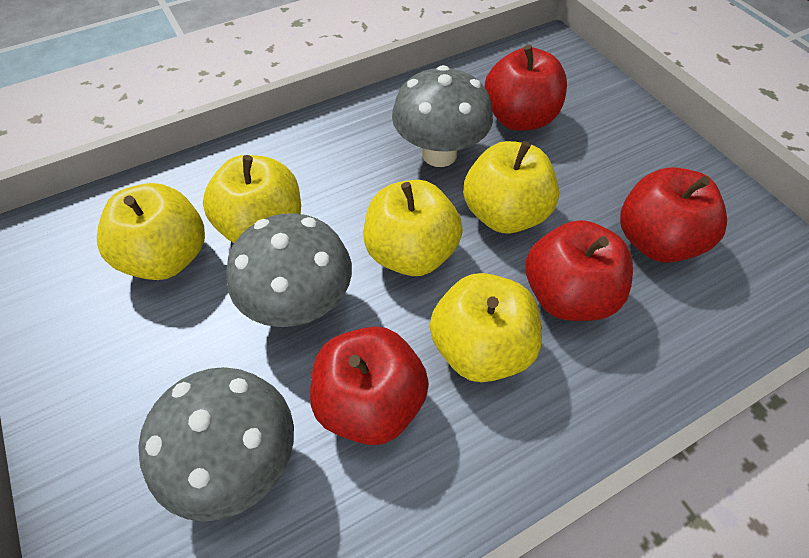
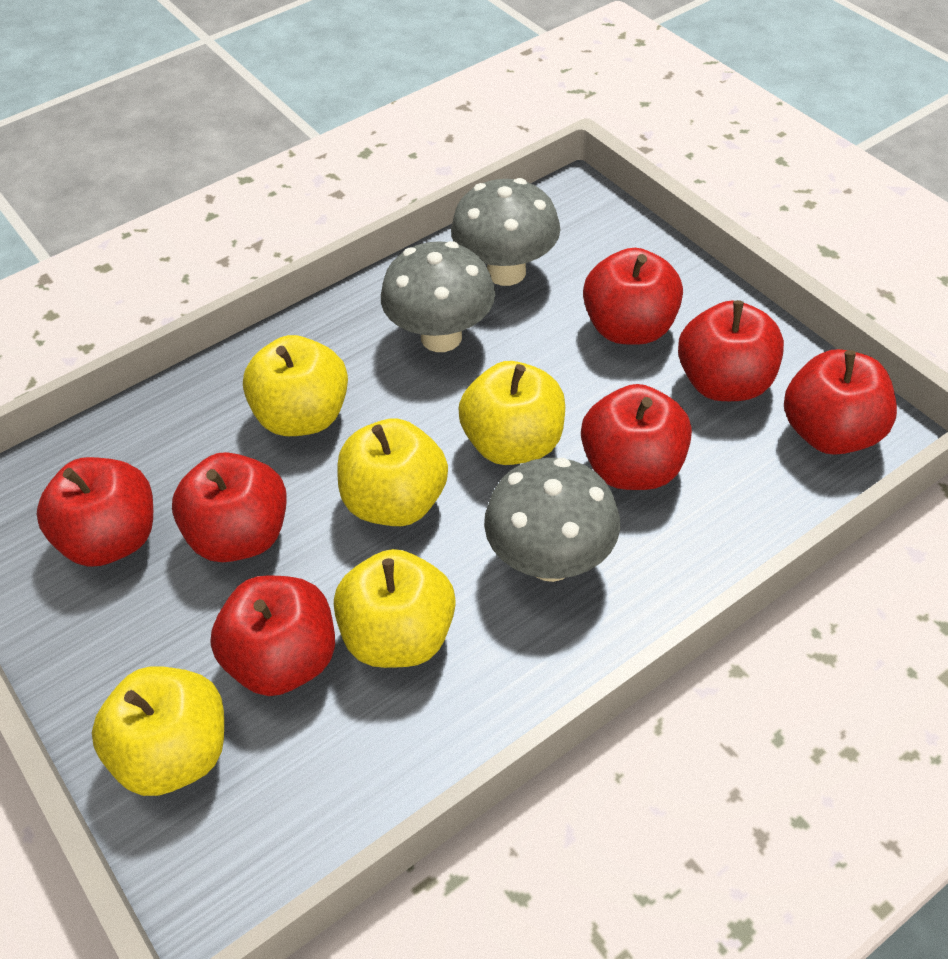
red apple: 4 -> 7

